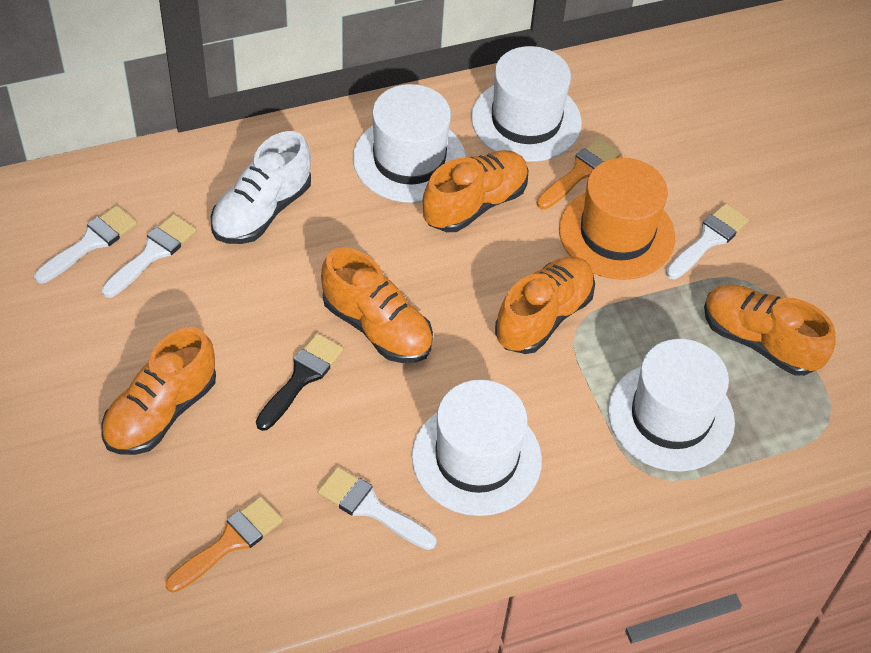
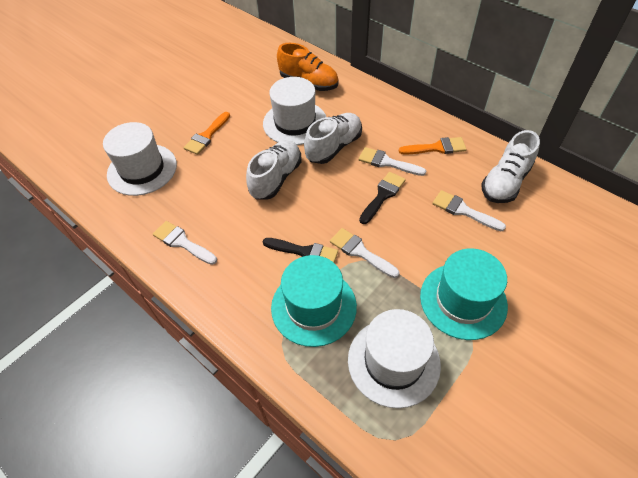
black brush: 1 -> 2
orange hat: 1 -> 0
orange shoe: 5 -> 1
turquoise hat: 0 -> 2
white hat: 4 -> 3
white shoe: 1 -> 3

